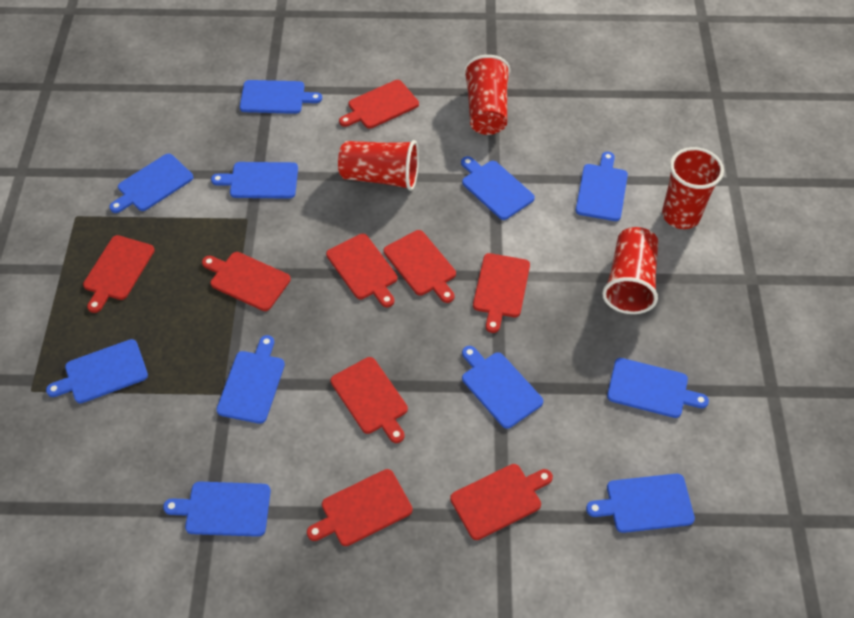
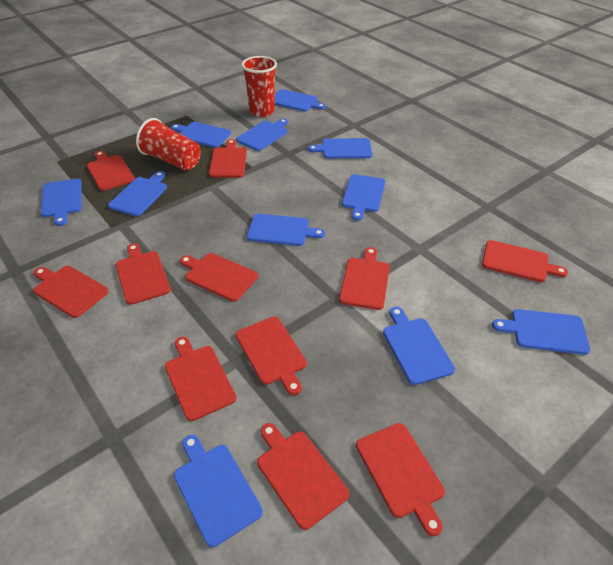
red cup: 4 -> 2
red cutting board: 9 -> 11

